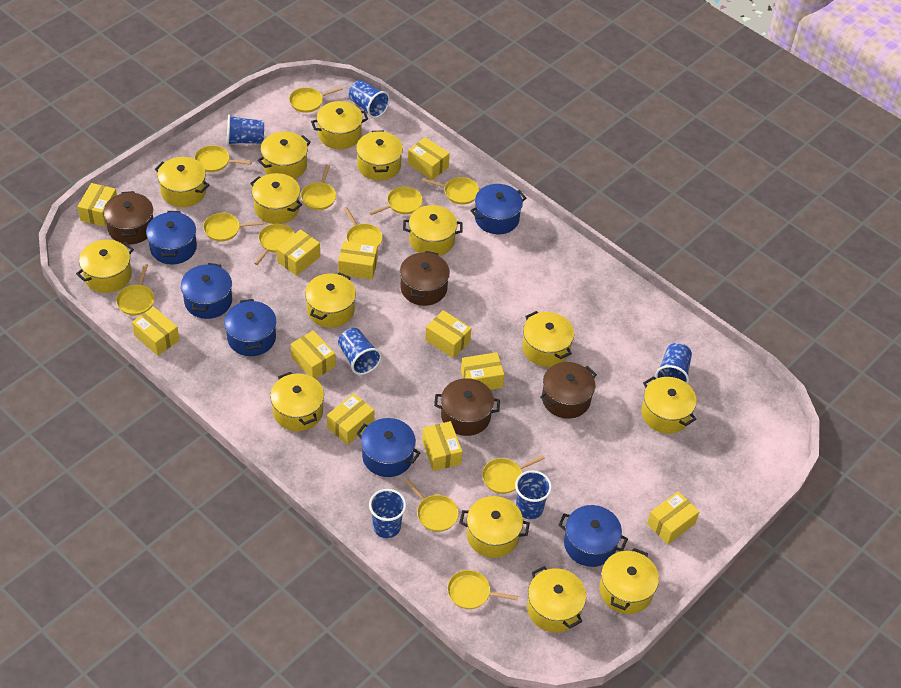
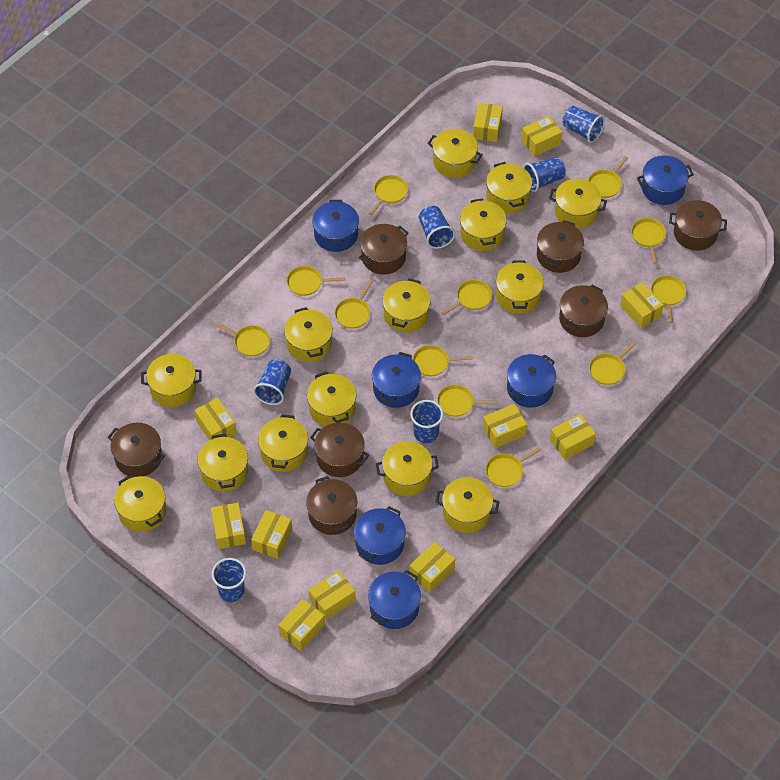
brown pot: 4 -> 7

